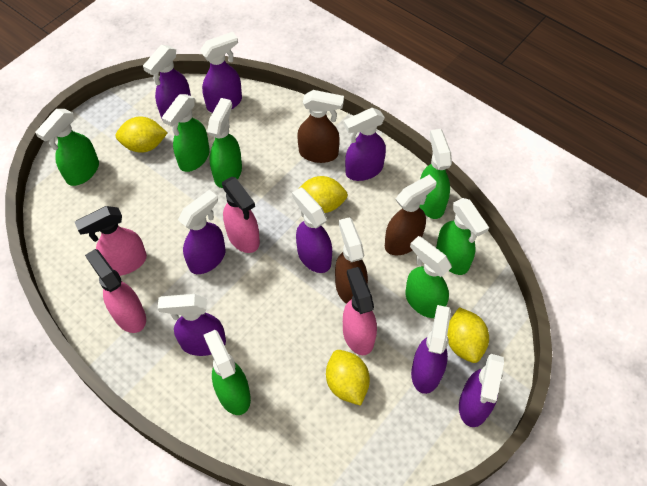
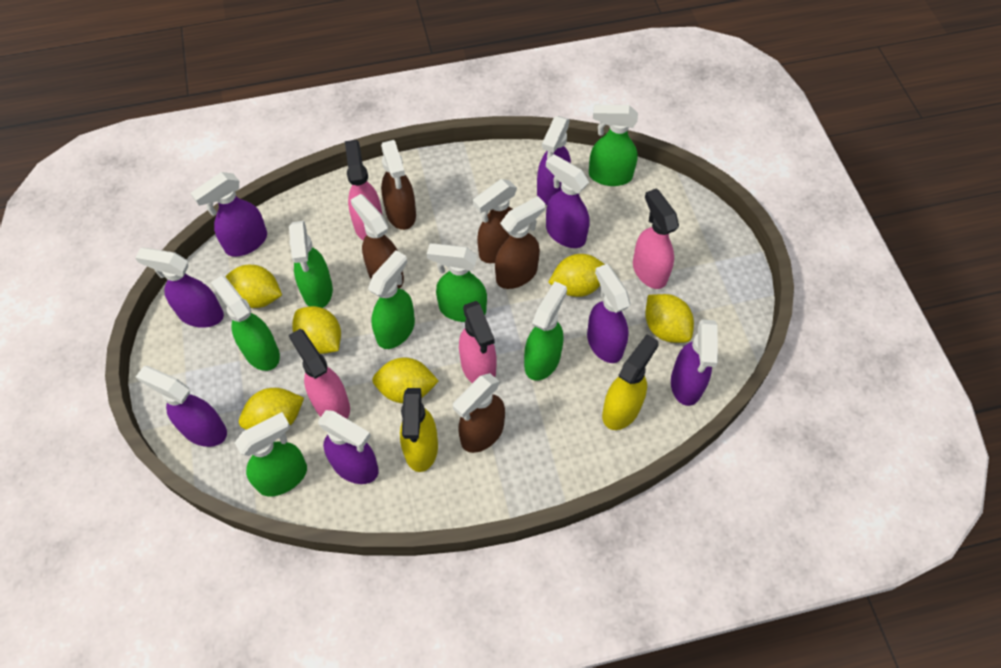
brown spray bottle: 3 -> 5
yellow lemon: 4 -> 6
yellow spray bottle: 0 -> 2

